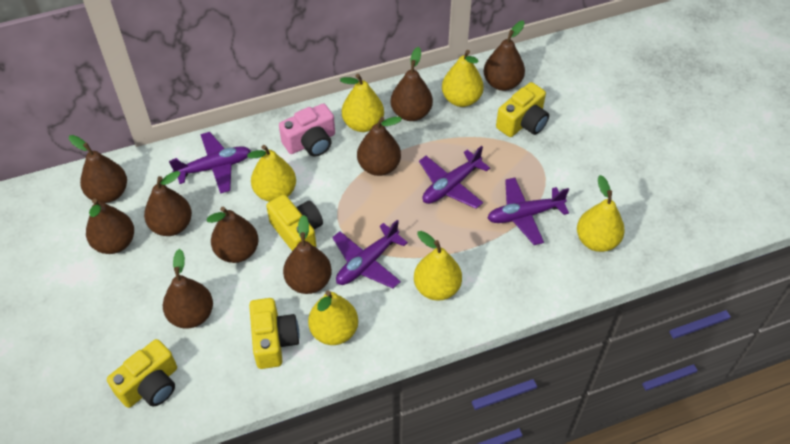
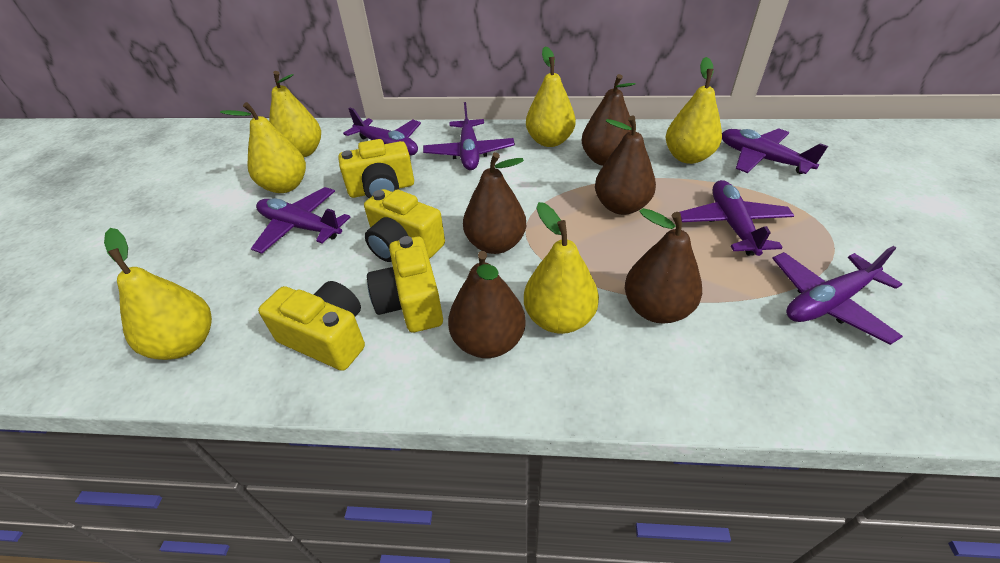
brown pear: 9 -> 5
pink camera: 1 -> 0
purple plane: 4 -> 6

